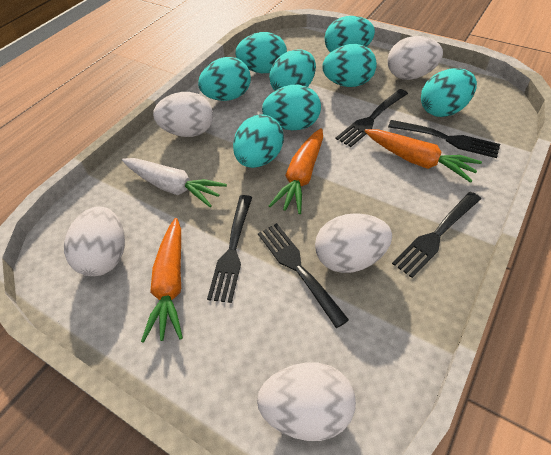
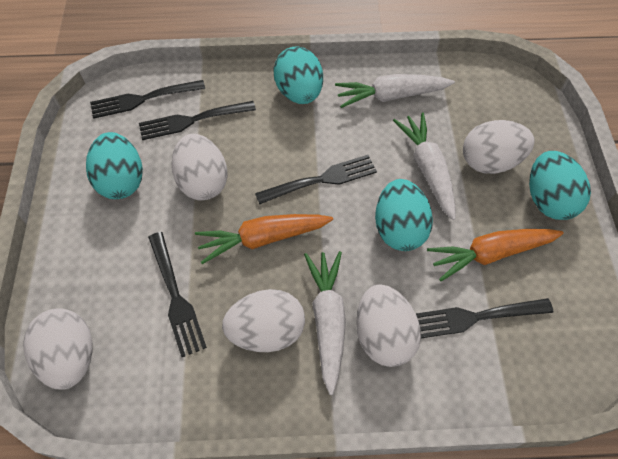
orange carrot: 3 -> 2
turquoise egg: 8 -> 4
white carrot: 1 -> 3

